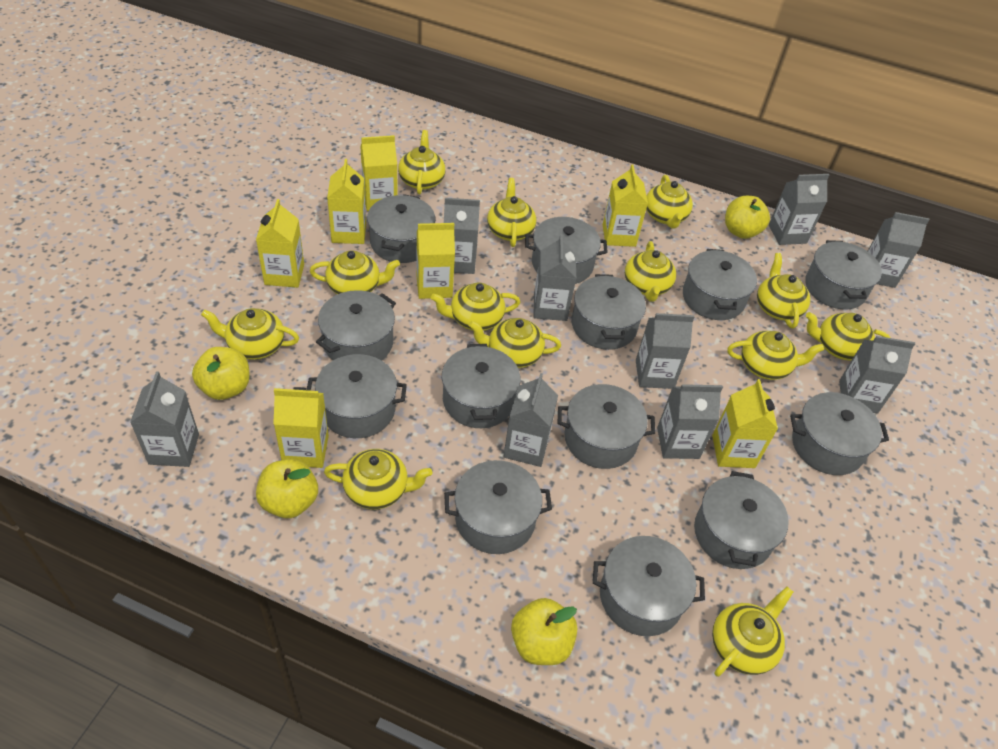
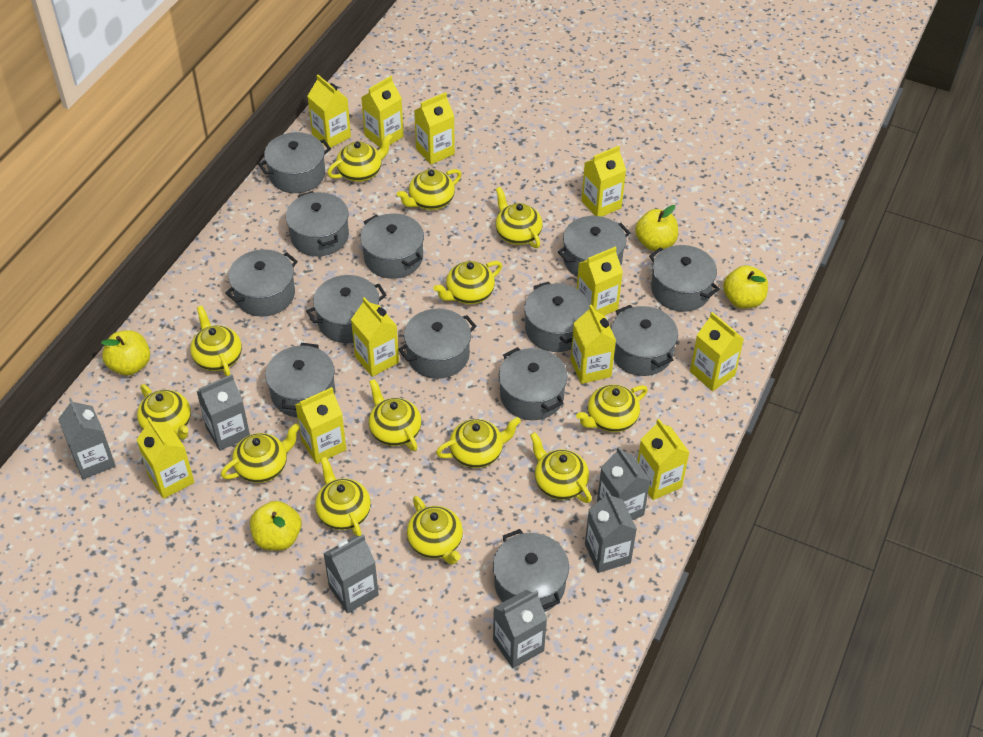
grey carton: 9 -> 6
yellow carton: 7 -> 11

